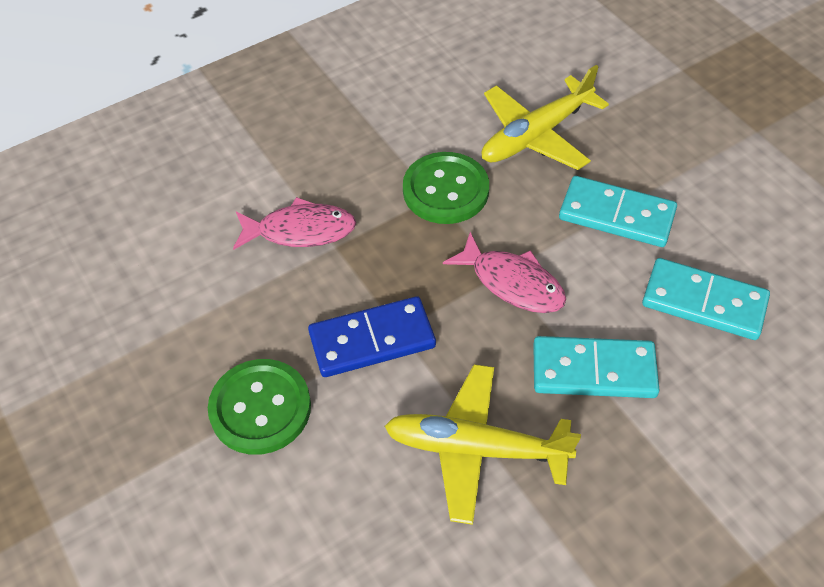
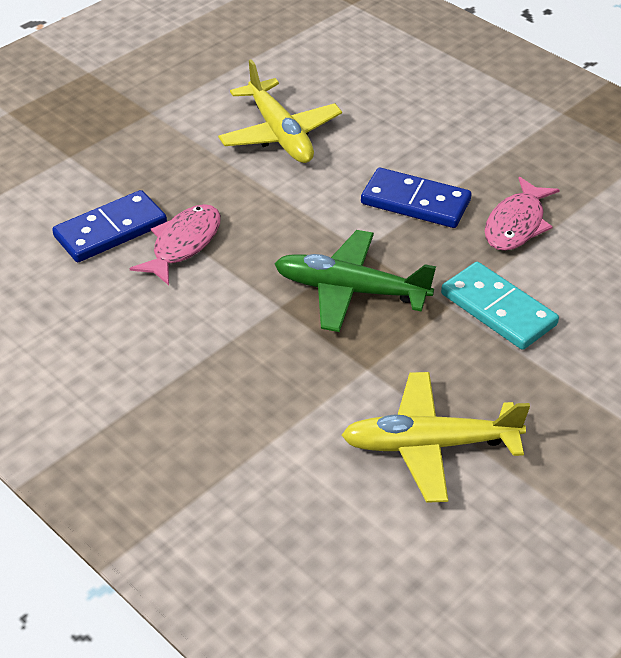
blue domino: 1 -> 2
green button: 2 -> 0
green plane: 0 -> 1
turquoise domino: 3 -> 1

